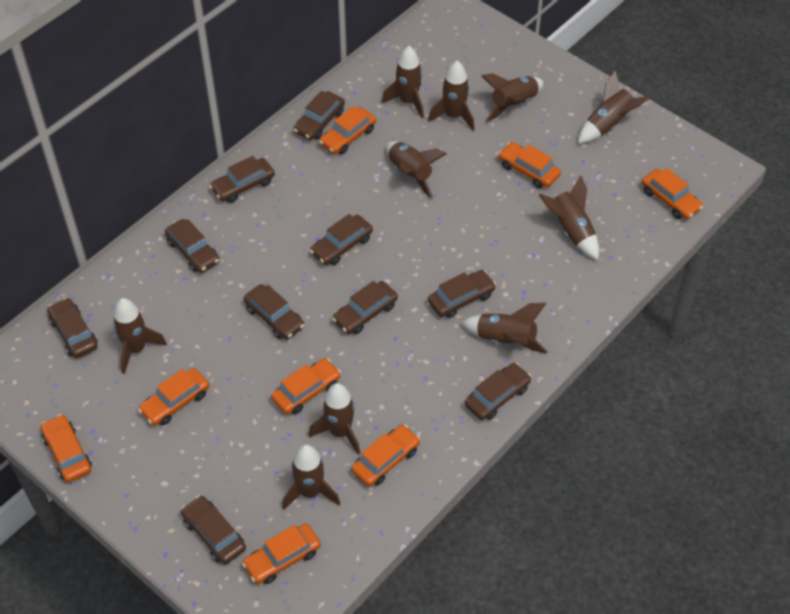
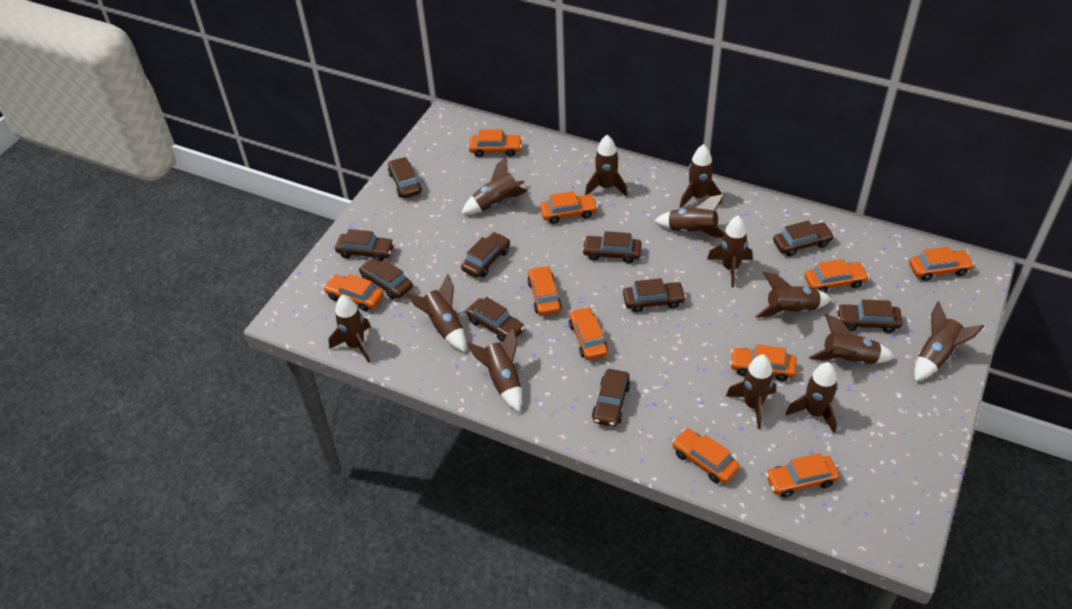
brown rocket: 10 -> 13
orange car: 8 -> 10

